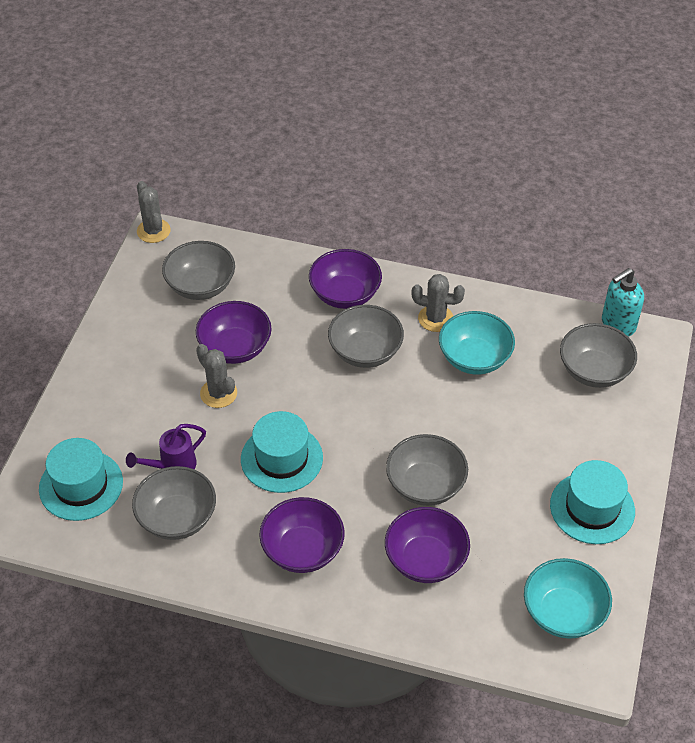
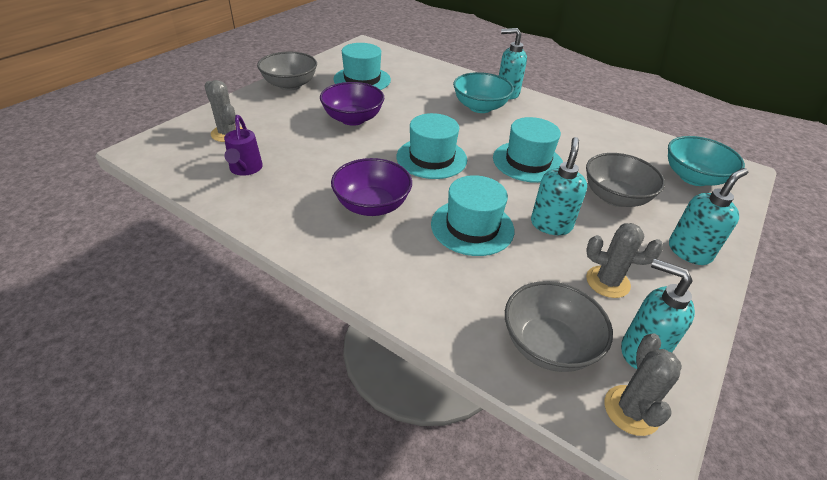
grey bowl: 5 -> 3
purple bowl: 4 -> 2
turquoise hat: 3 -> 4
turquoise soap dispenser: 1 -> 4

